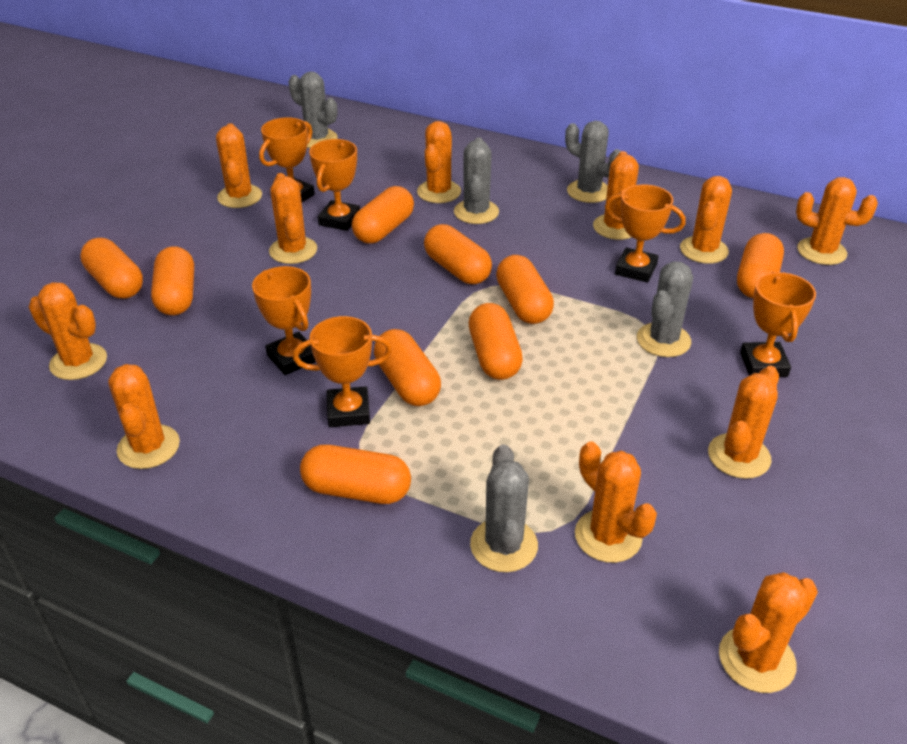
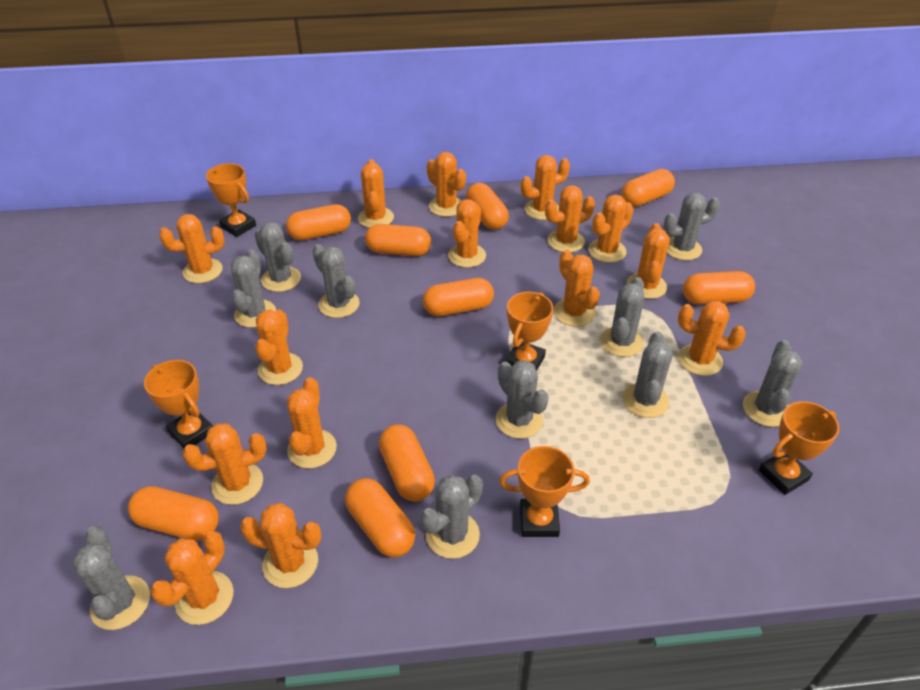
grey cactus: 5 -> 10
orange cactus: 11 -> 15
orange trophy: 6 -> 5

